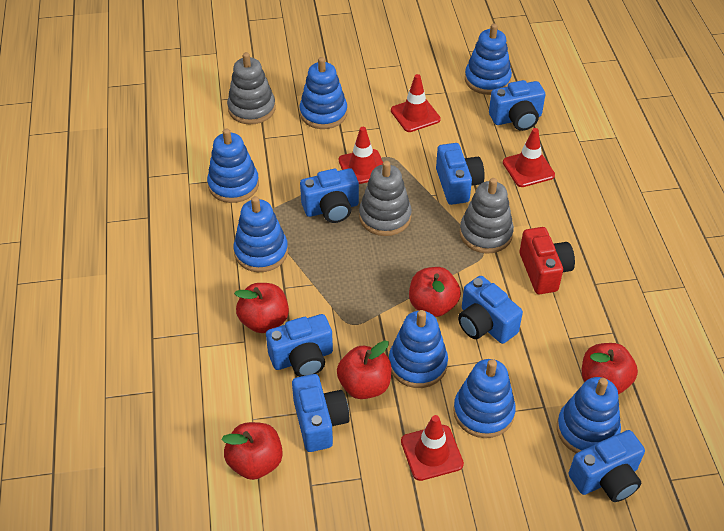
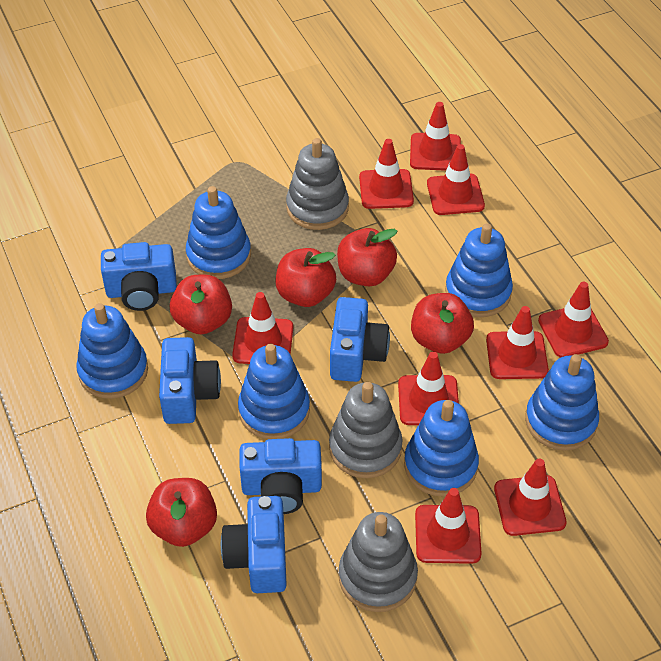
blue camera: 7 -> 5
blue stacking toy: 7 -> 6
red camera: 1 -> 0
red traffic cone: 4 -> 9

